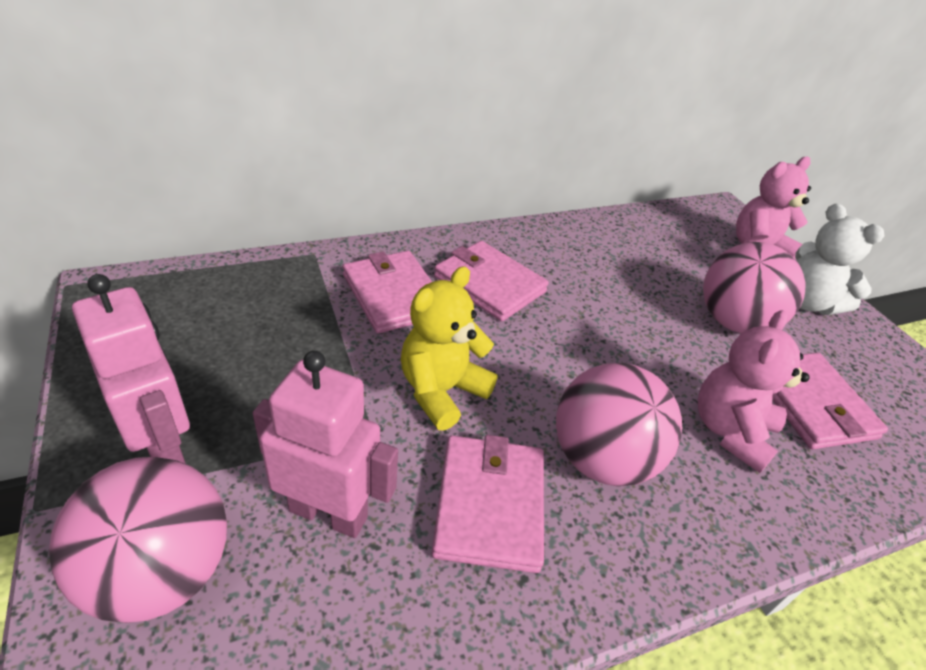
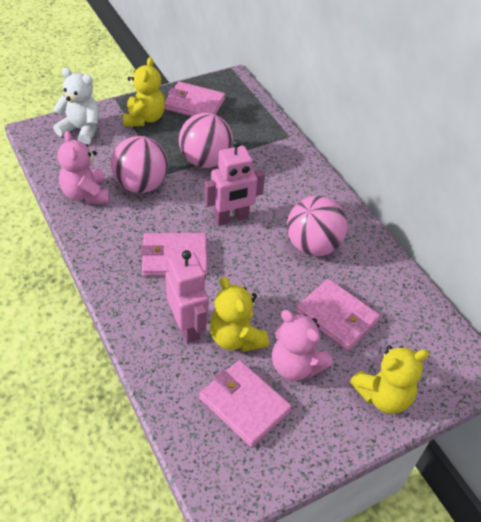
yellow teddy bear: 1 -> 3

